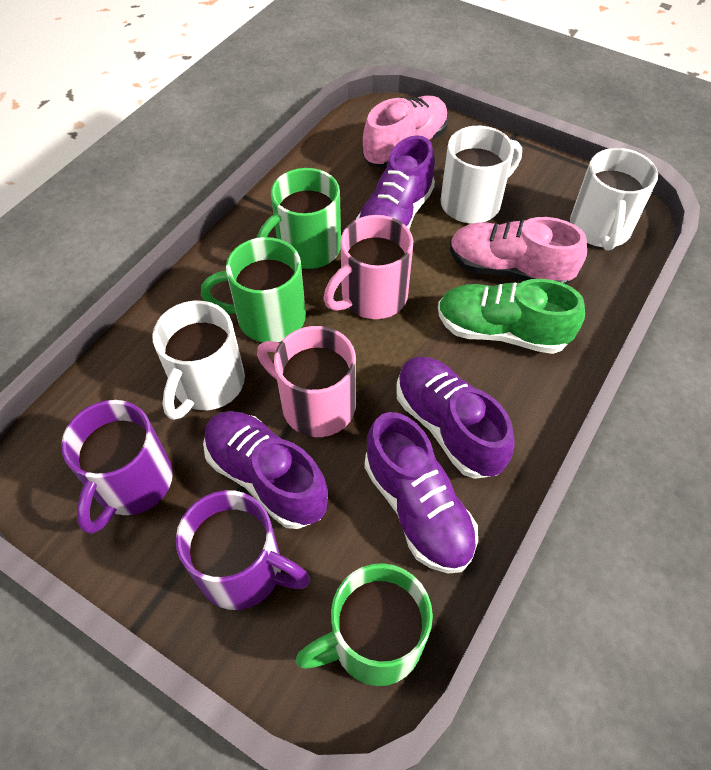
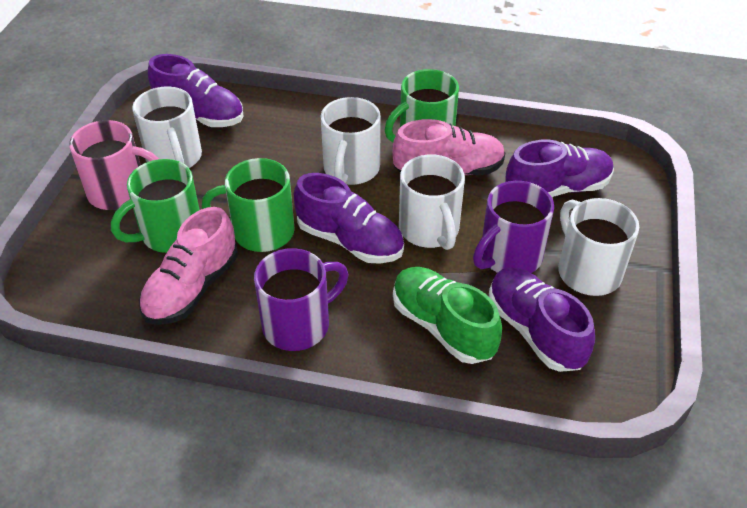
pink mug: 2 -> 1
white mug: 3 -> 4

